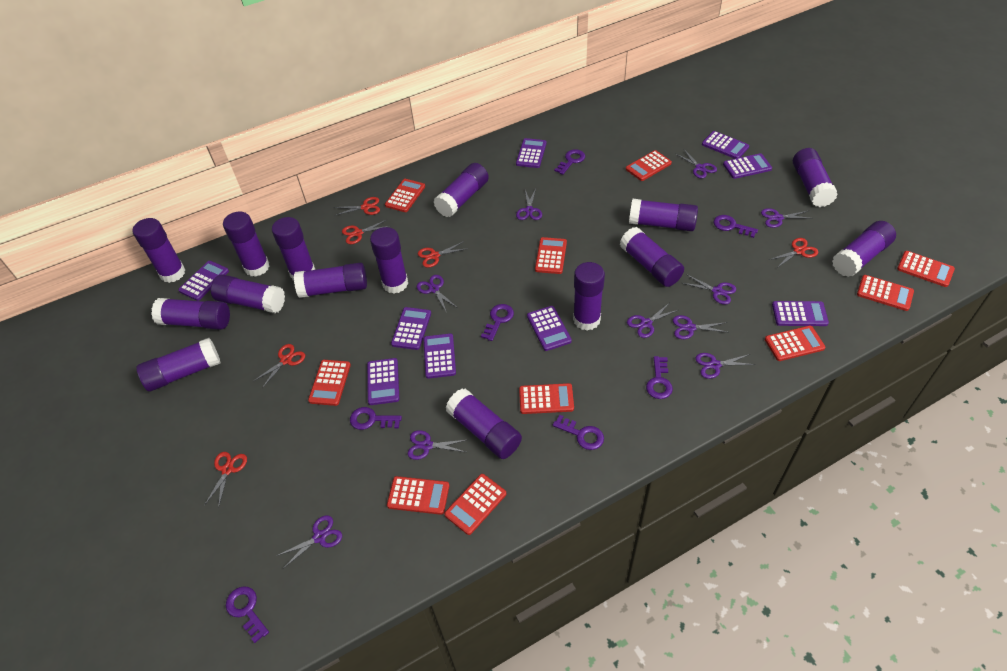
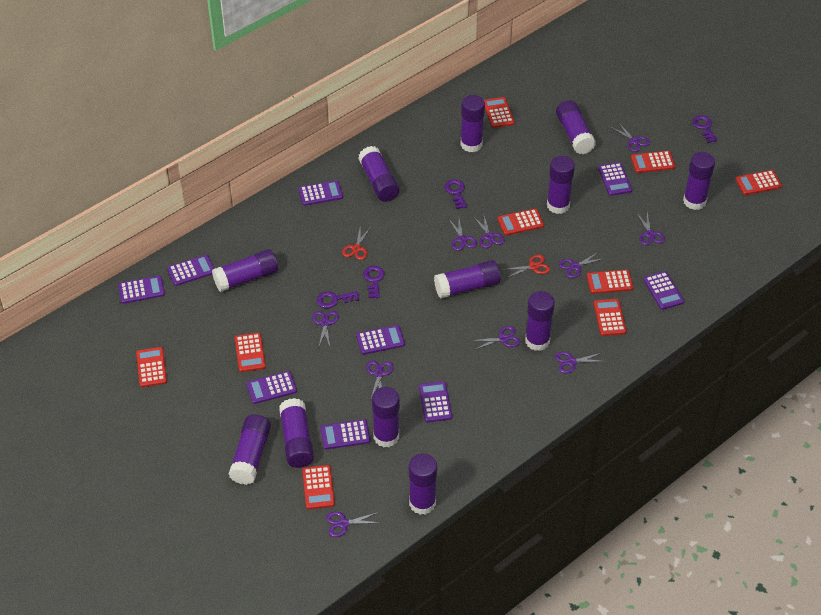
purple glue stick: 15 -> 12
purple key: 7 -> 4
red calculator: 10 -> 9
red scissors: 6 -> 2

